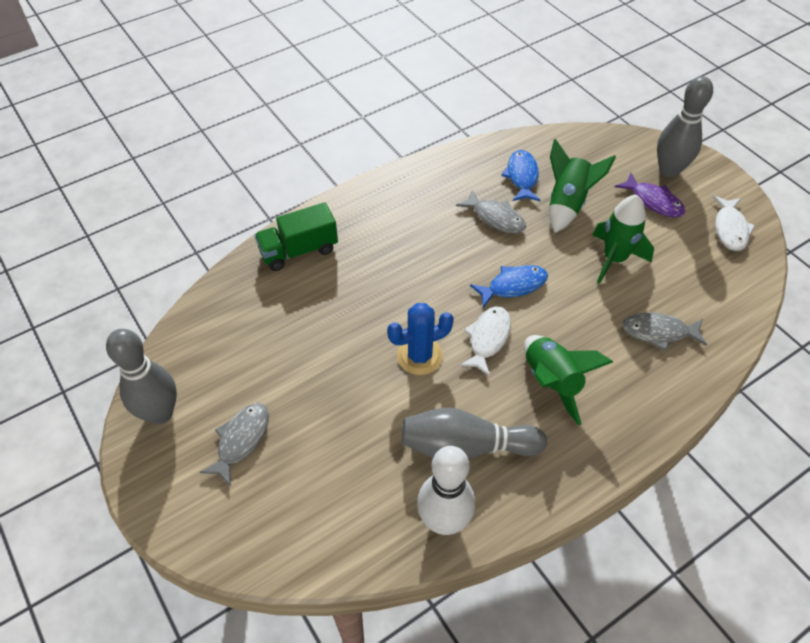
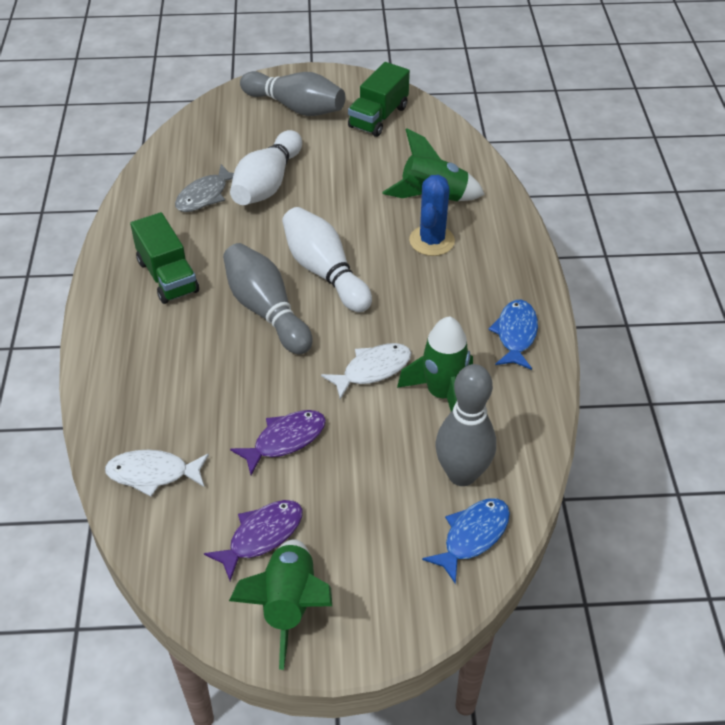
green truck: 1 -> 2
grey fish: 3 -> 1
purple fish: 1 -> 2
white bowling pin: 1 -> 2

